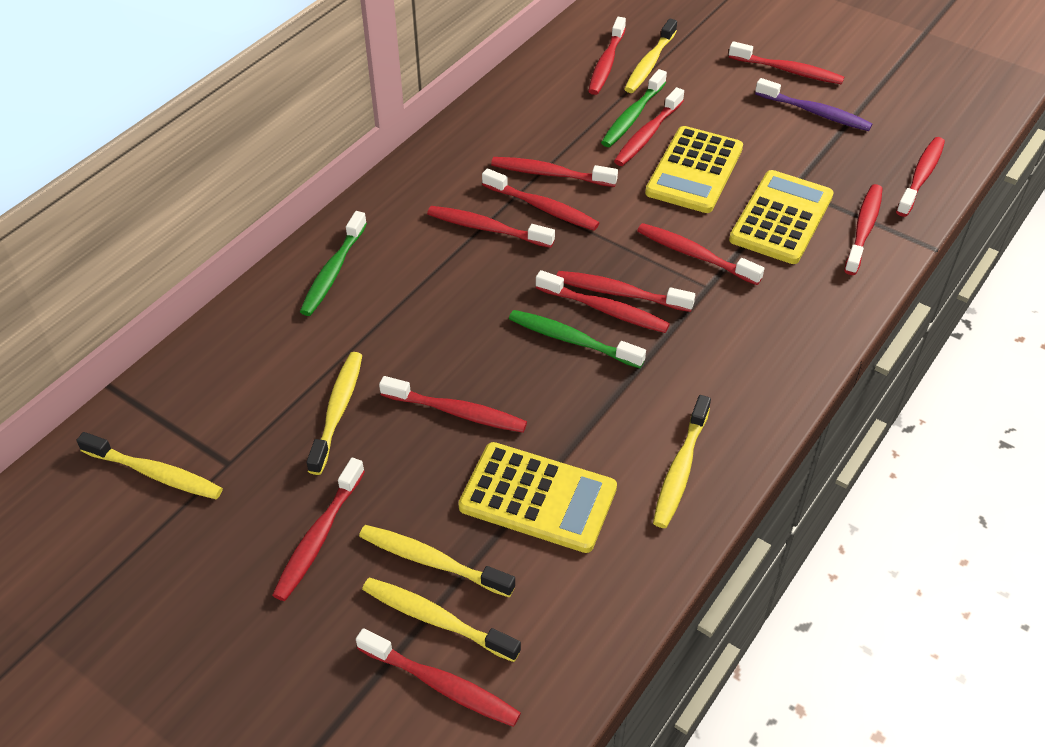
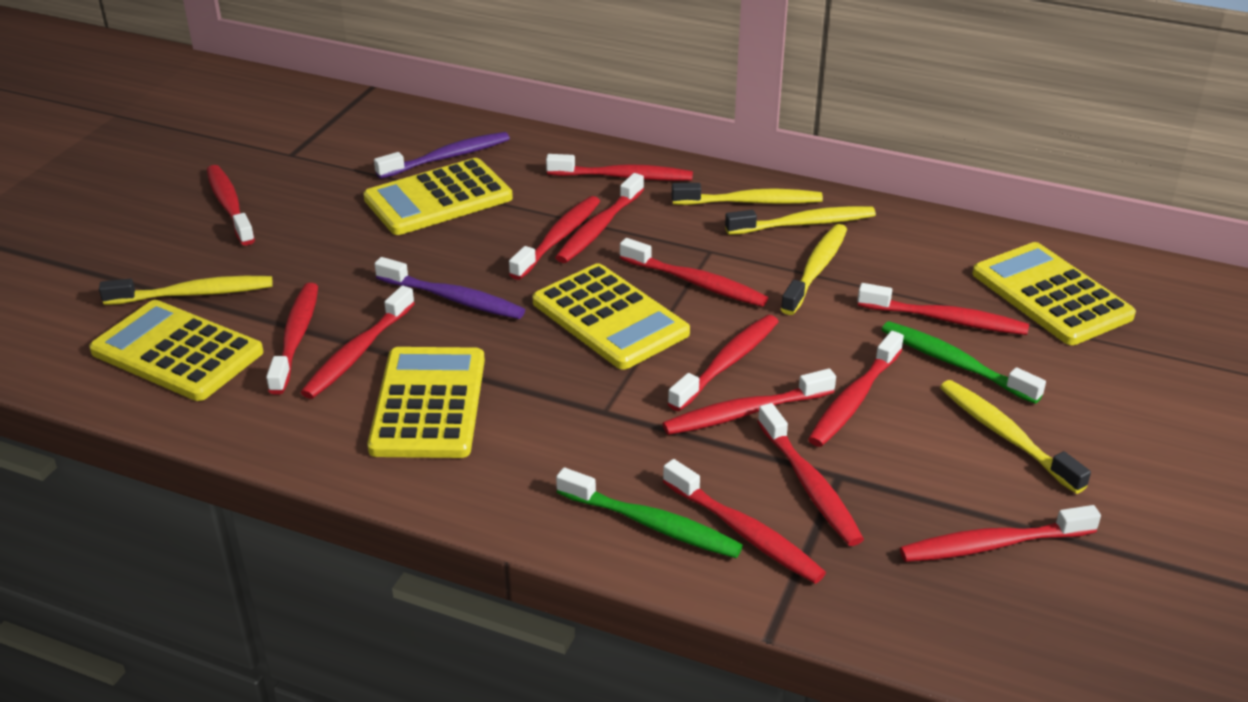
green toothbrush: 3 -> 2
purple toothbrush: 1 -> 2
yellow calculator: 3 -> 5
yellow toothbrush: 6 -> 5

